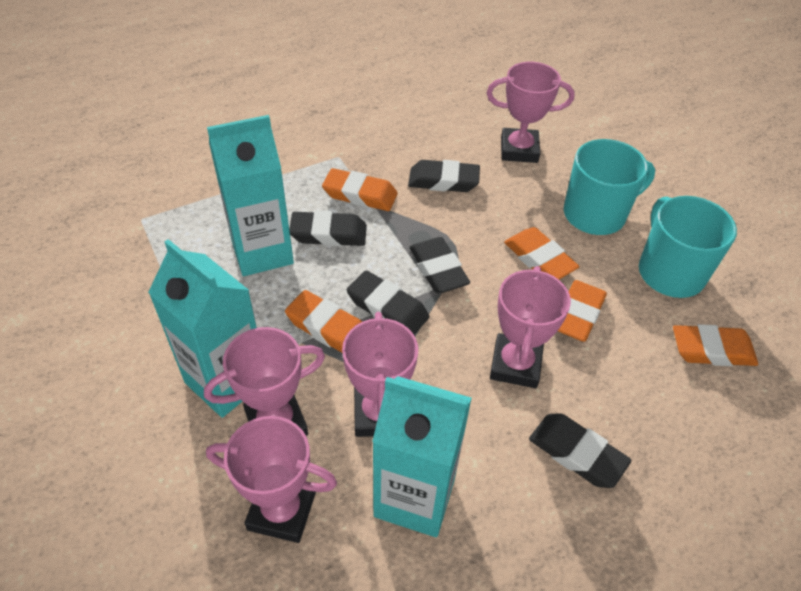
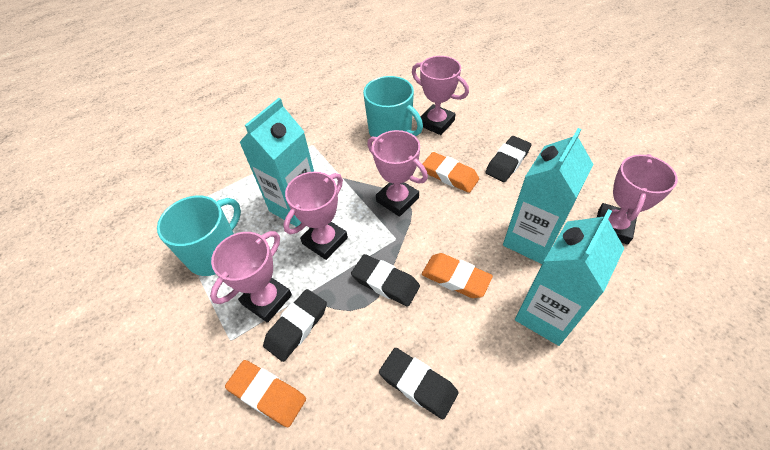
black eraser: 5 -> 4
orange eraser: 5 -> 3

